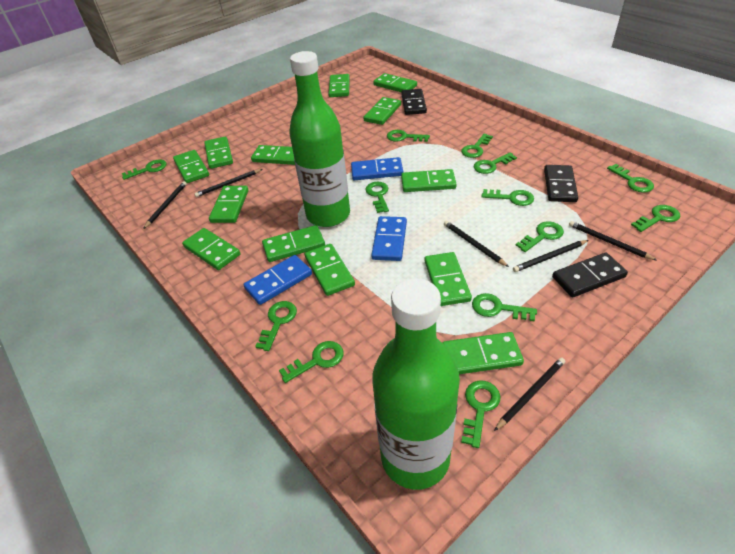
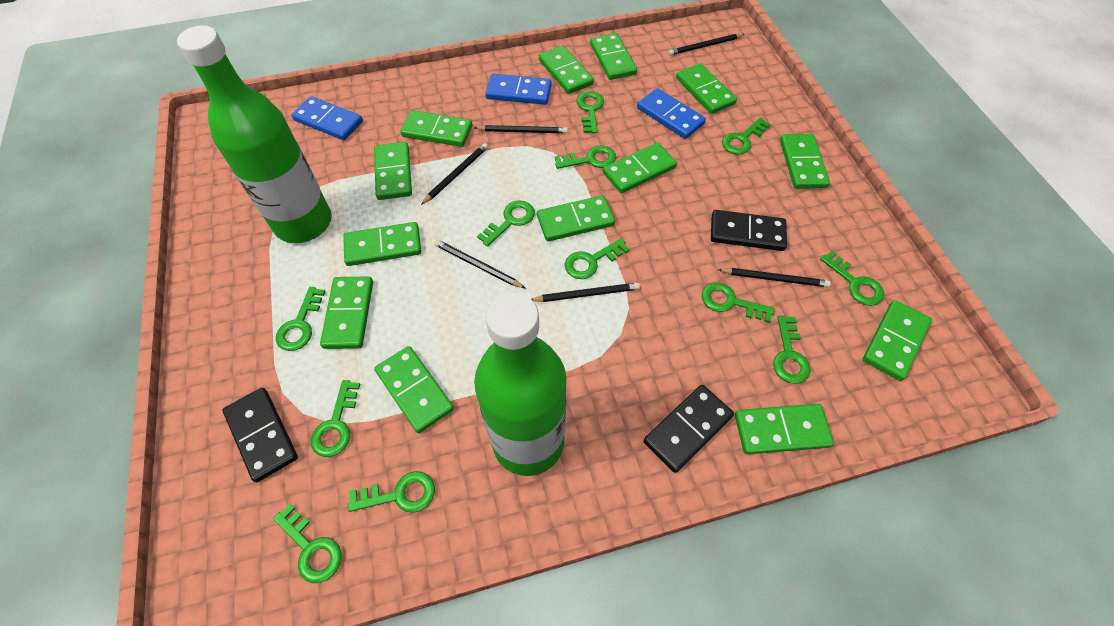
green key: 13 -> 12

